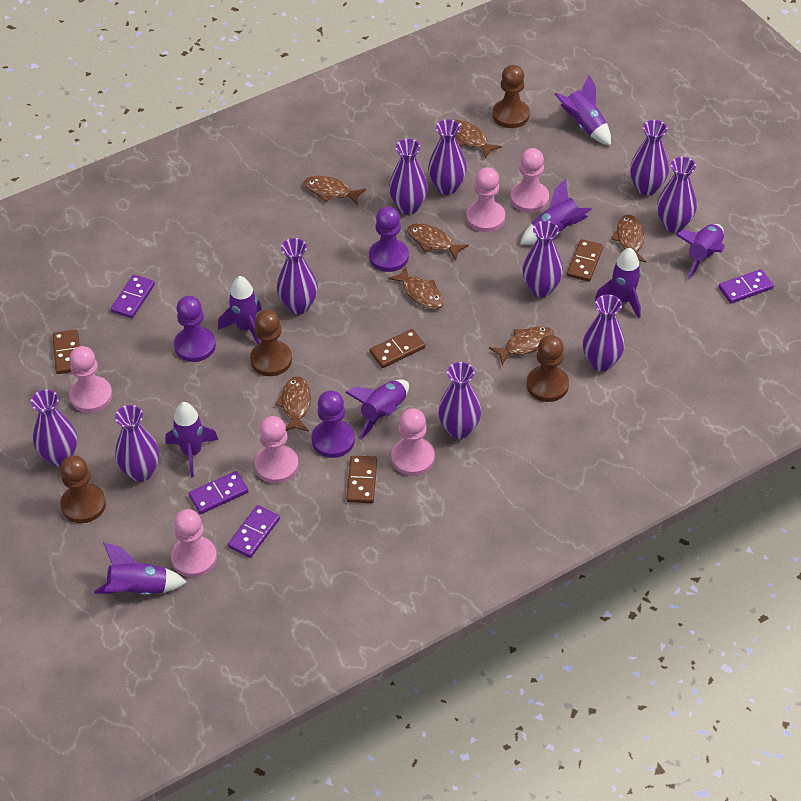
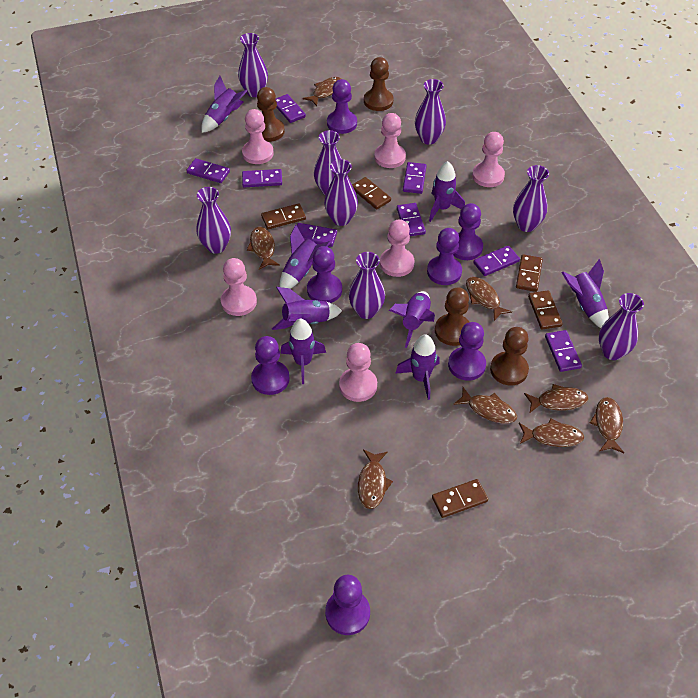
brown domino: 4 -> 5
brown fish: 7 -> 8
purple domino: 4 -> 8
purple pawn: 3 -> 7
purple vase: 10 -> 8

